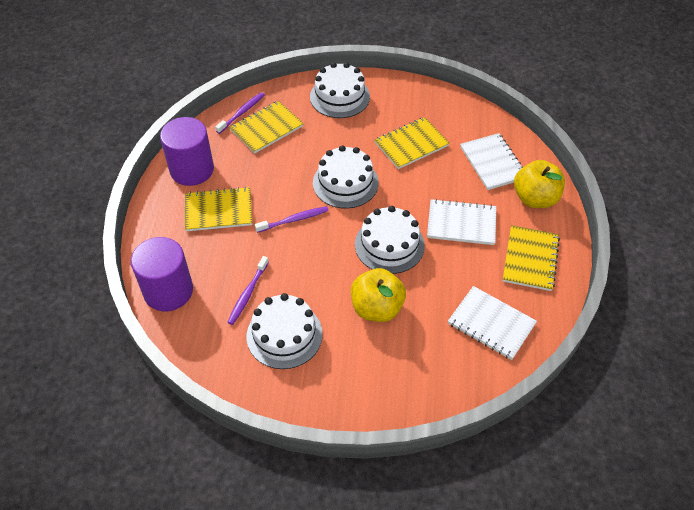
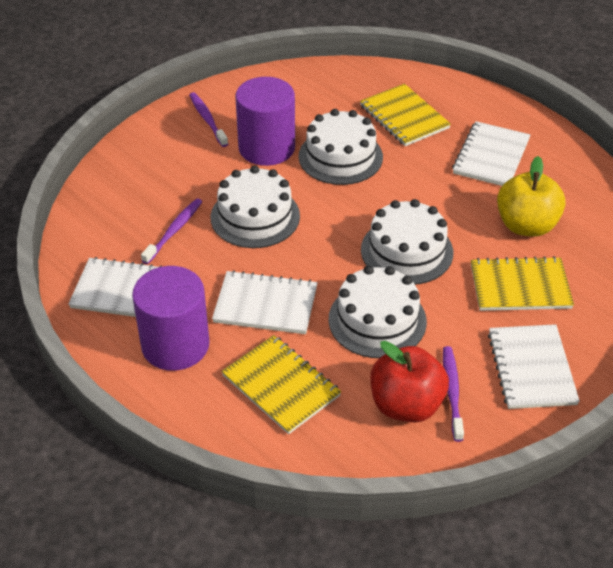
red apple: 0 -> 1
white notebook: 3 -> 4
yellow apple: 2 -> 1
yellow notebook: 4 -> 3

